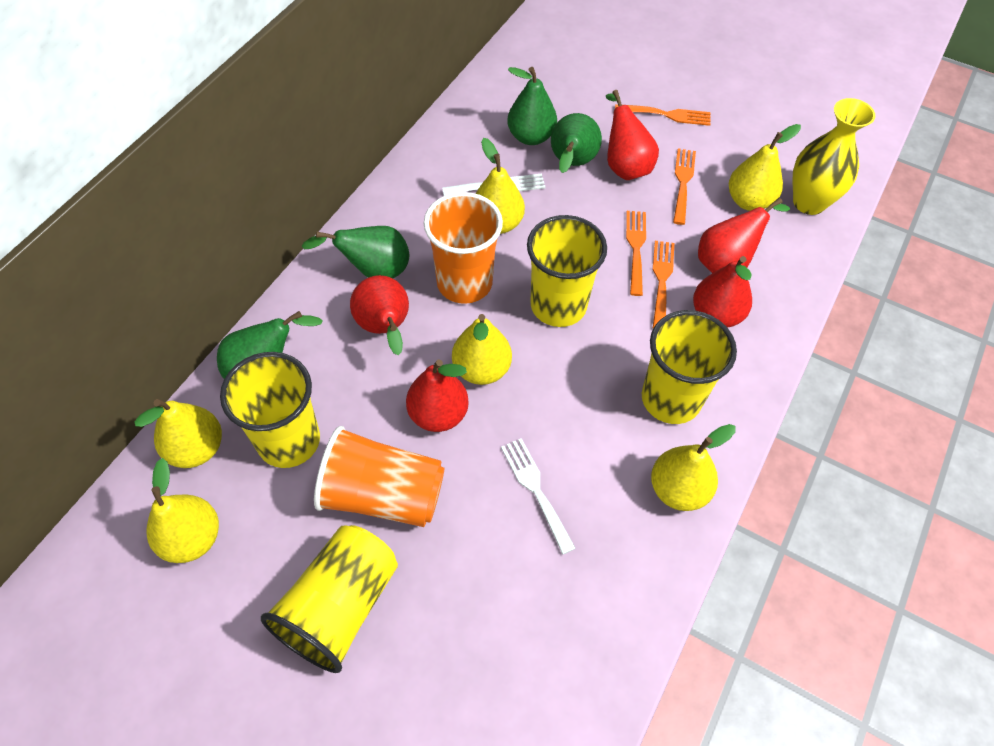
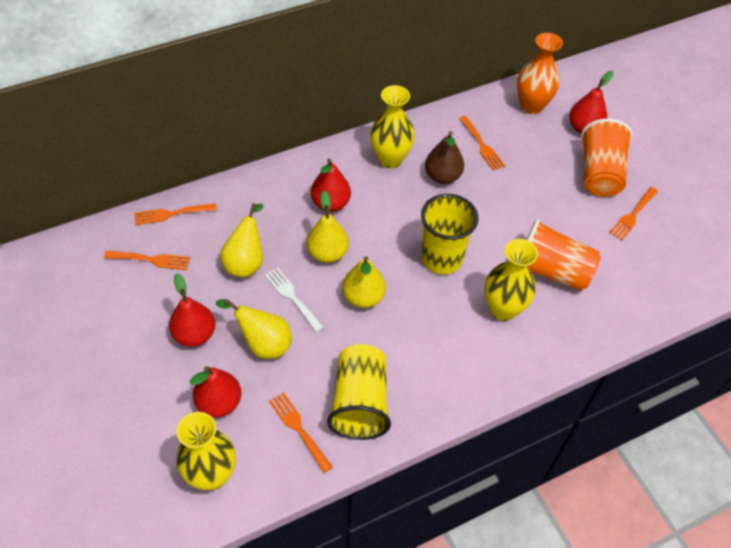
brown pear: 0 -> 1
green pear: 4 -> 0
orange fork: 4 -> 5
orange vase: 0 -> 1
red pear: 5 -> 4
white fork: 2 -> 1
yellow cup: 4 -> 2
yellow pear: 6 -> 4
yellow vase: 1 -> 3

